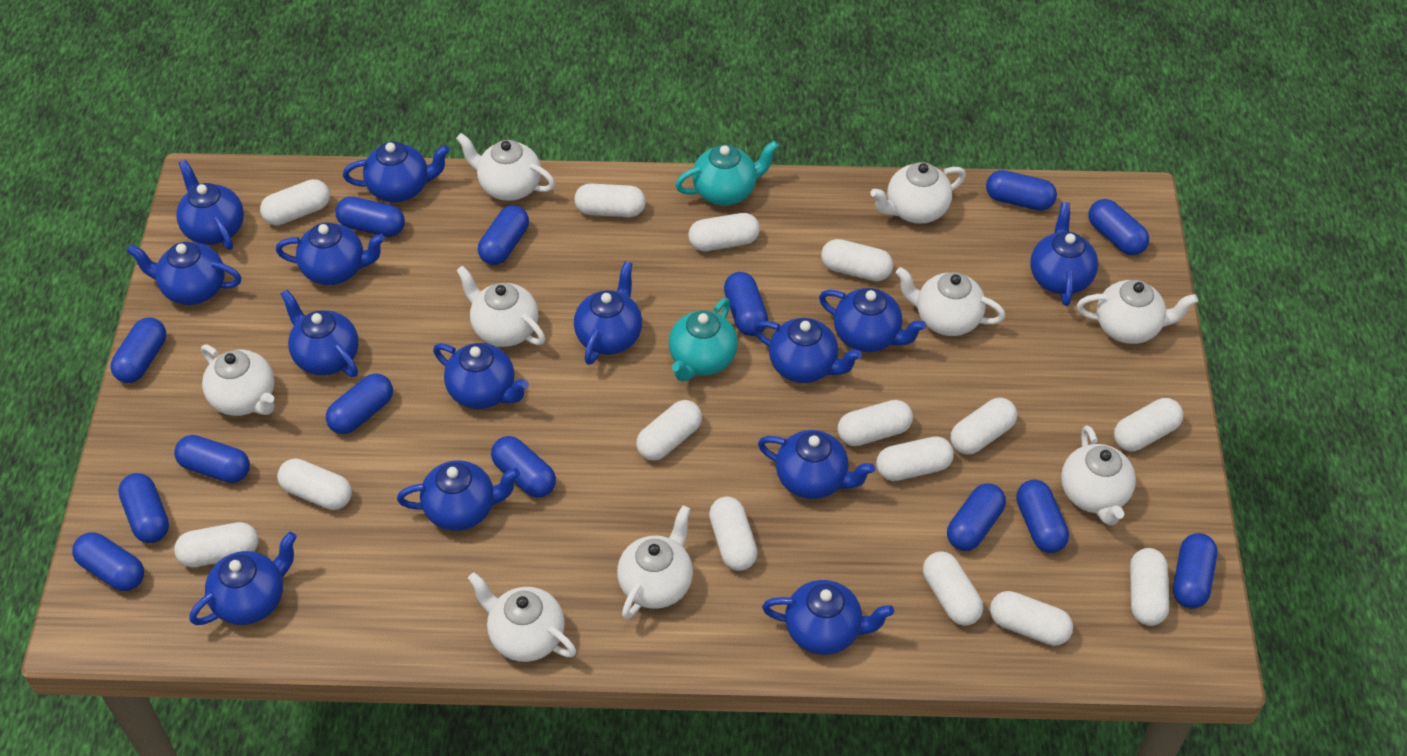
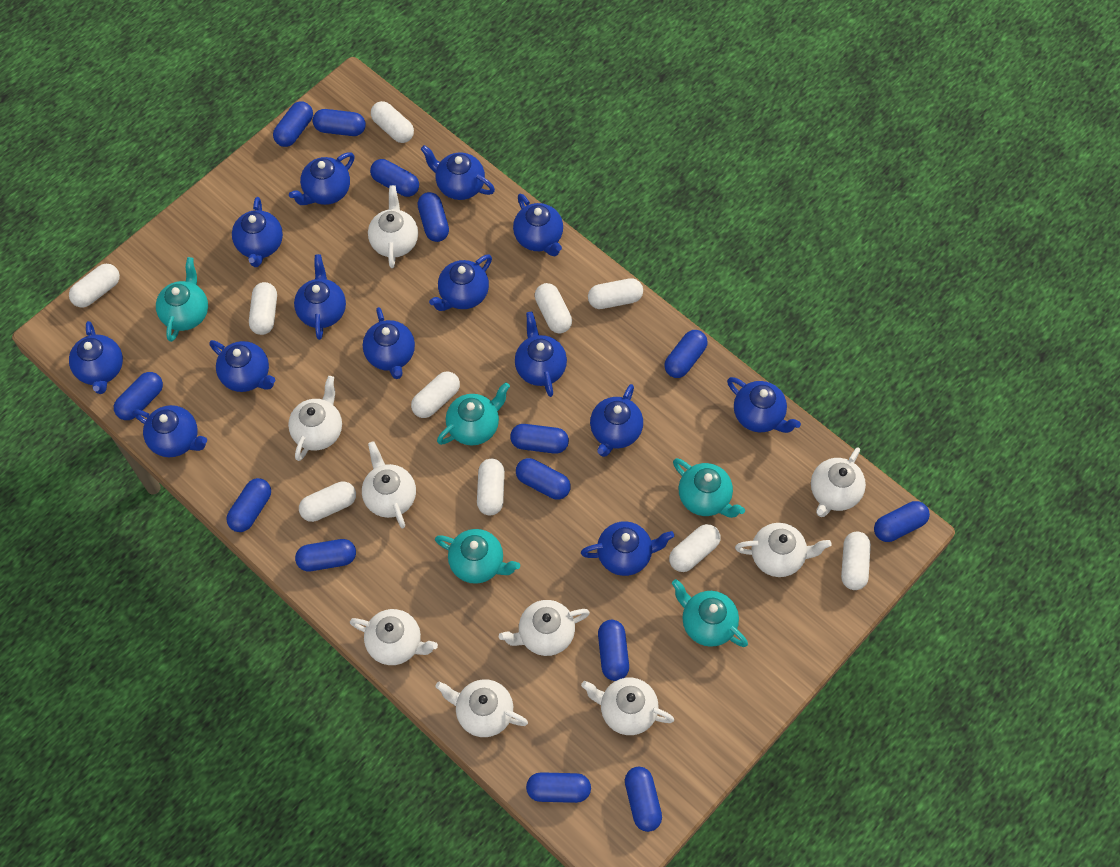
turquoise teapot: 2 -> 5
white capsule: 15 -> 10

